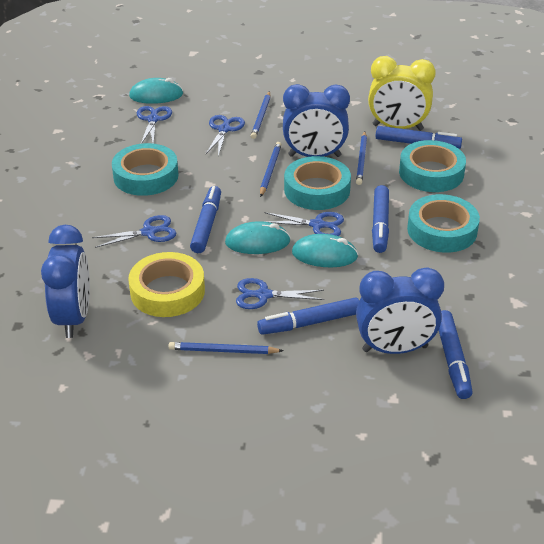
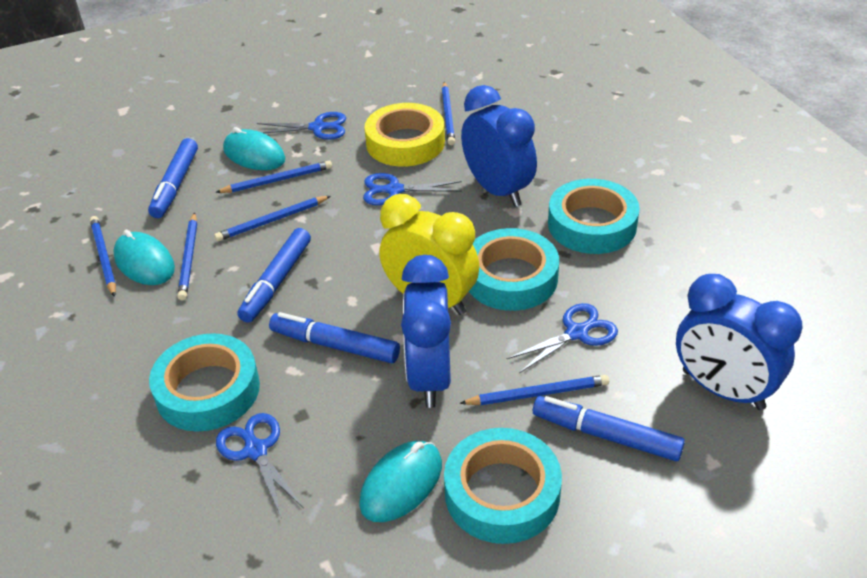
blue marker: 5 -> 4
blue pencil: 4 -> 6
blue scissors: 5 -> 4

